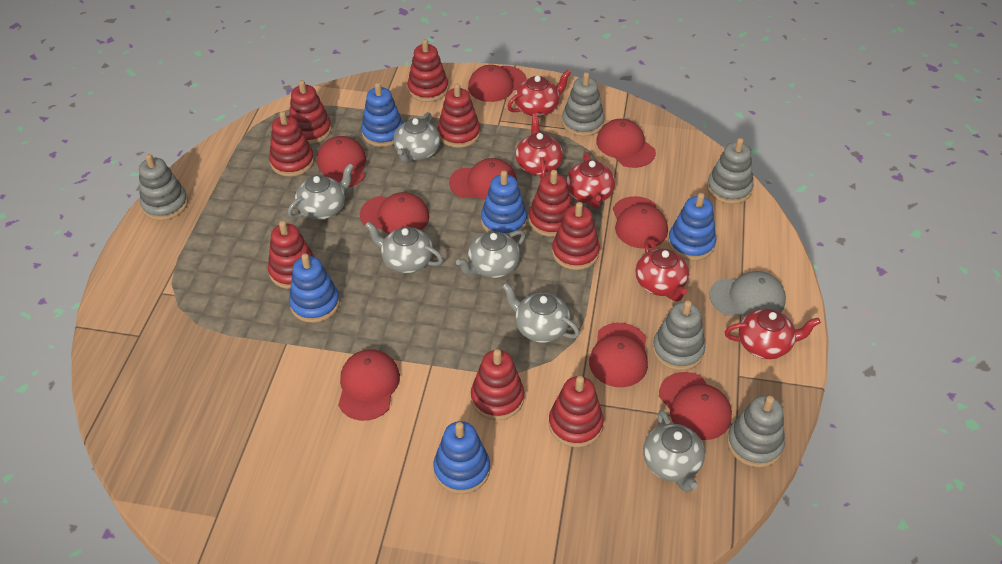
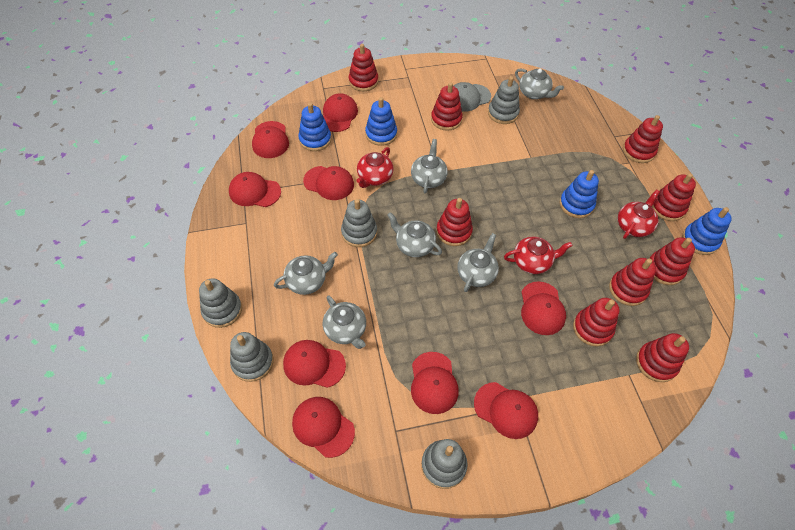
blue stacking toy: 5 -> 4
red teapot: 5 -> 3

